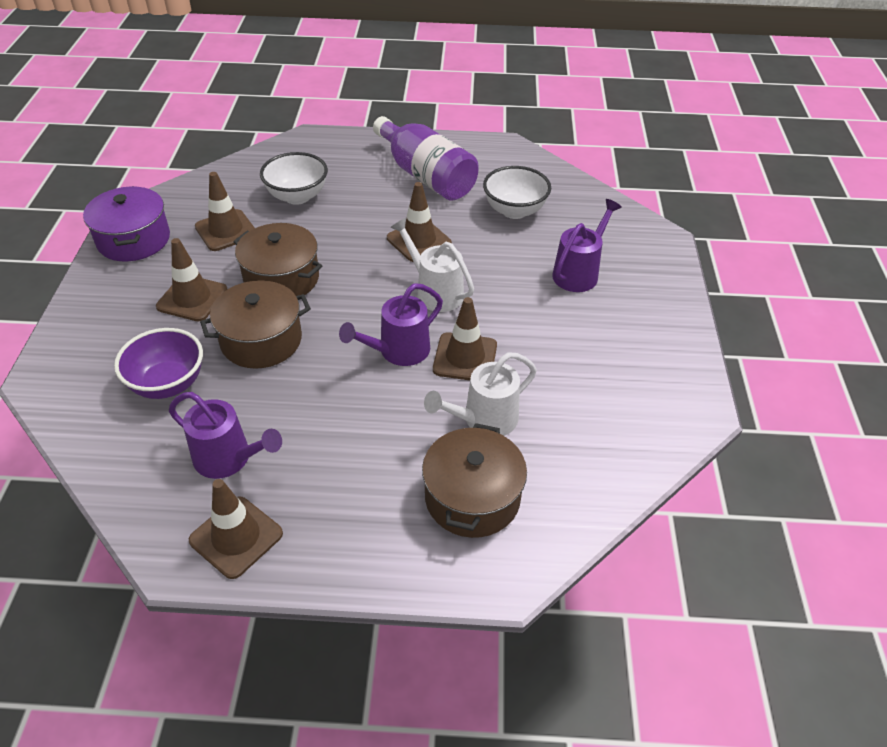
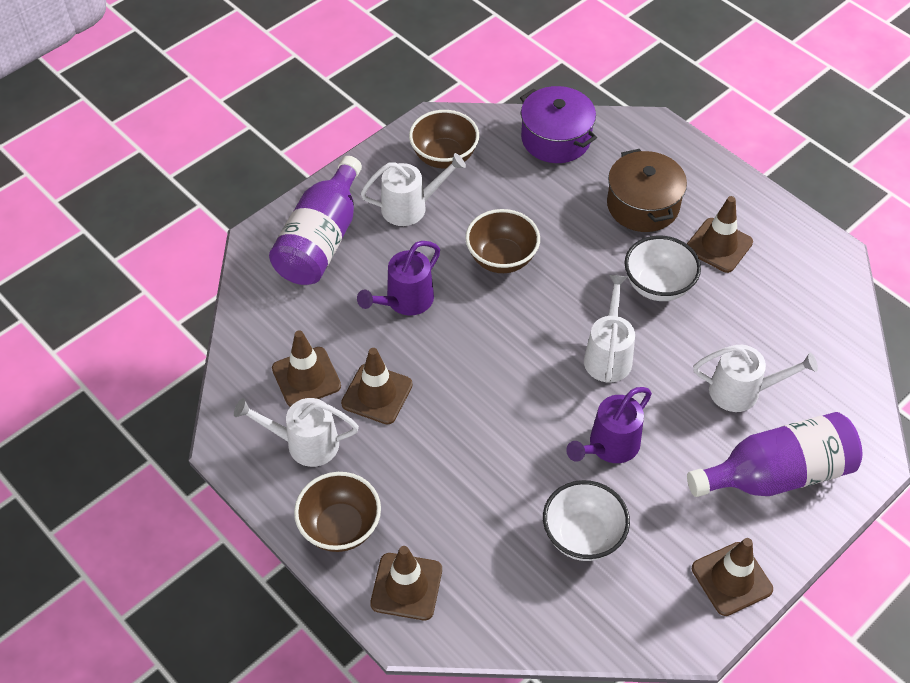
brown bowl: 0 -> 3
brown pot: 3 -> 1
purple bottle: 1 -> 2
purple bowl: 1 -> 0
purple watering can: 3 -> 2
white watering can: 2 -> 4

